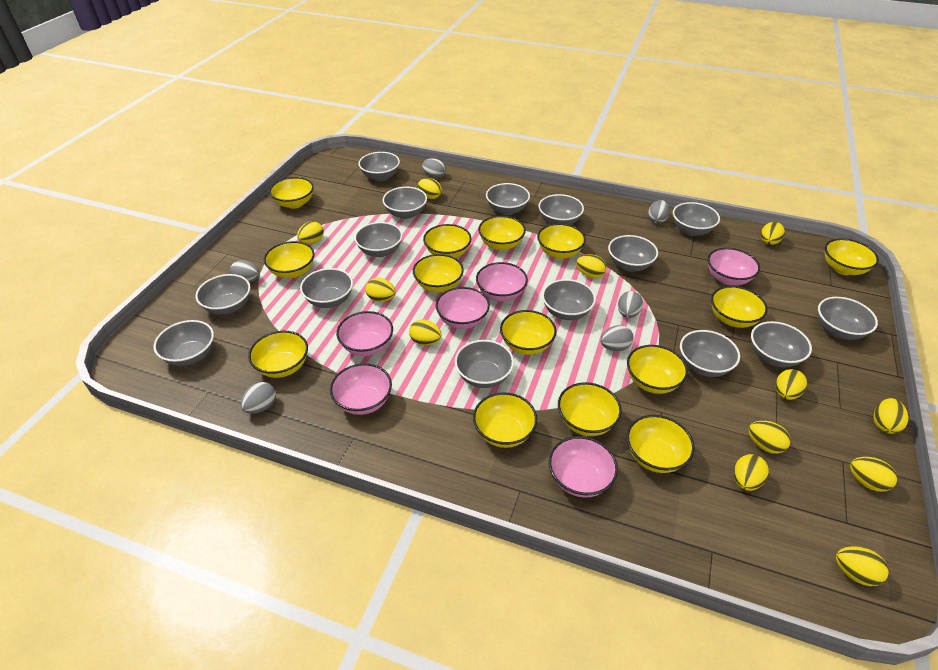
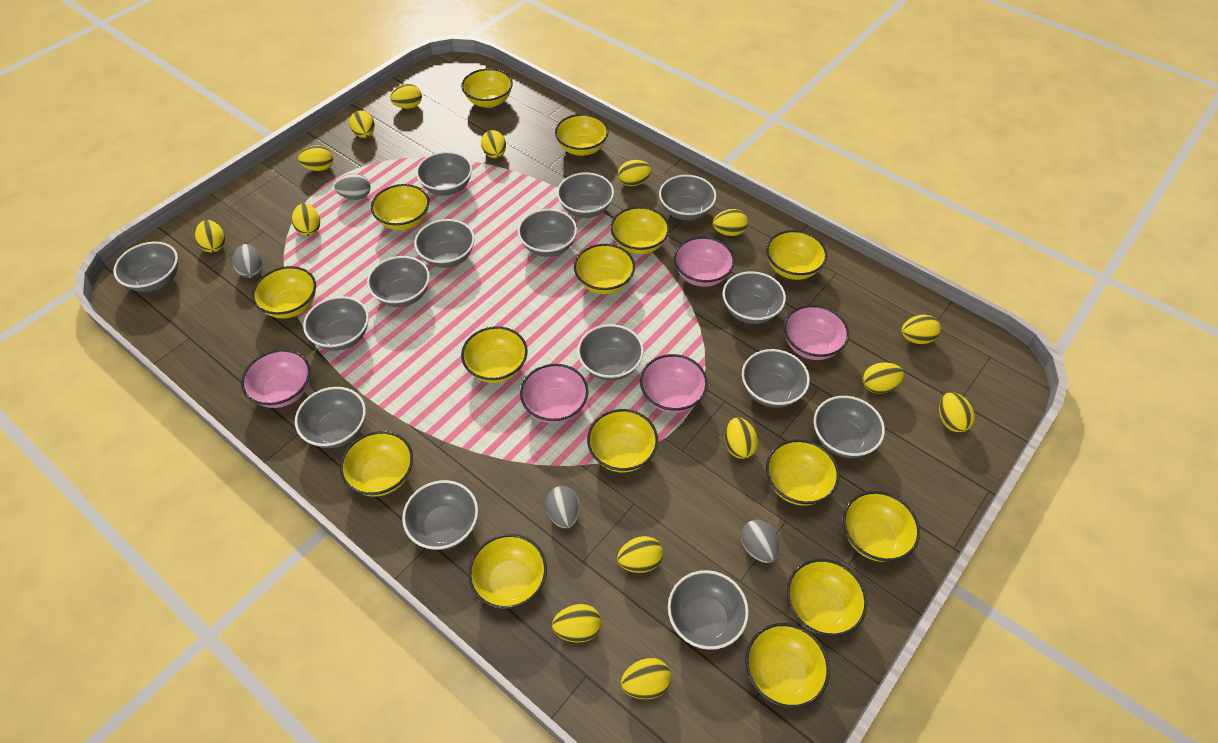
grey egg: 6 -> 4
pink bowl: 6 -> 5
yellow bowl: 14 -> 15
yellow egg: 12 -> 15

